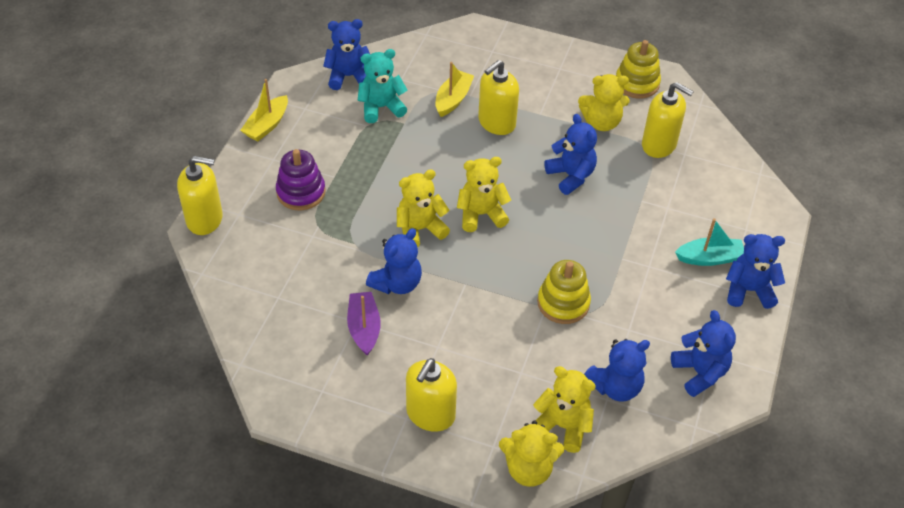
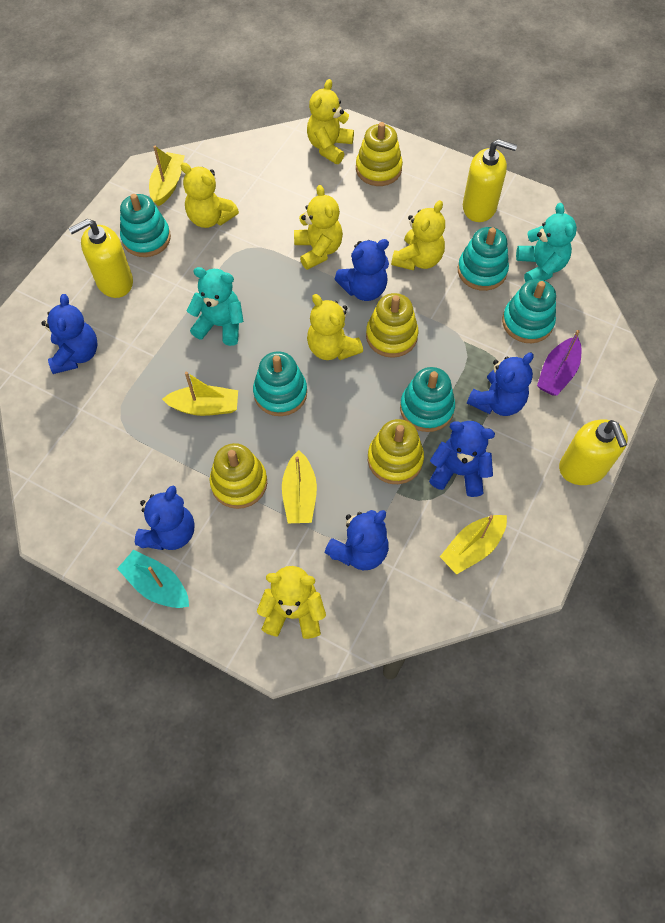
purple stacking toy: 1 -> 0
turquoise stacking toy: 0 -> 5
turquoise teddy bear: 1 -> 2
yellow boat: 2 -> 4
yellow soap dispenser: 4 -> 3
yellow stacking toy: 2 -> 4
yellow teddy bear: 5 -> 6

